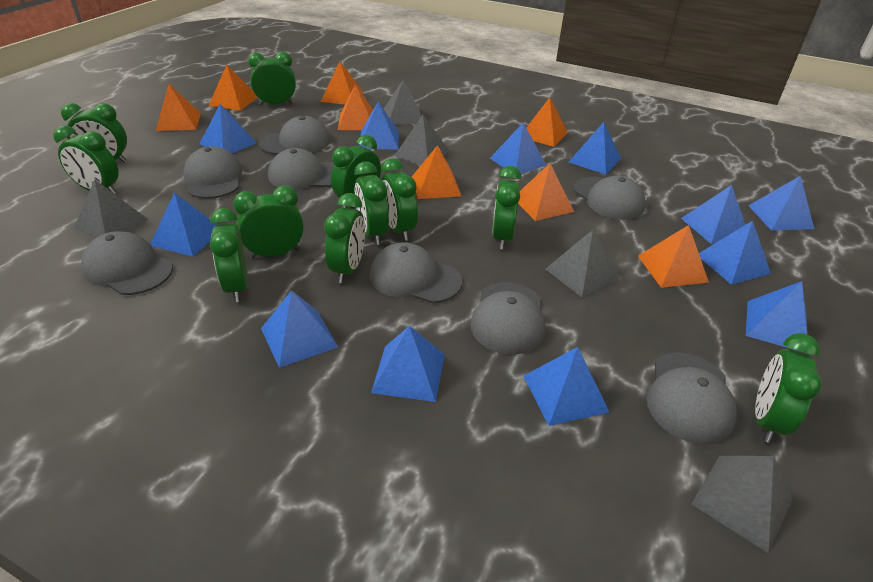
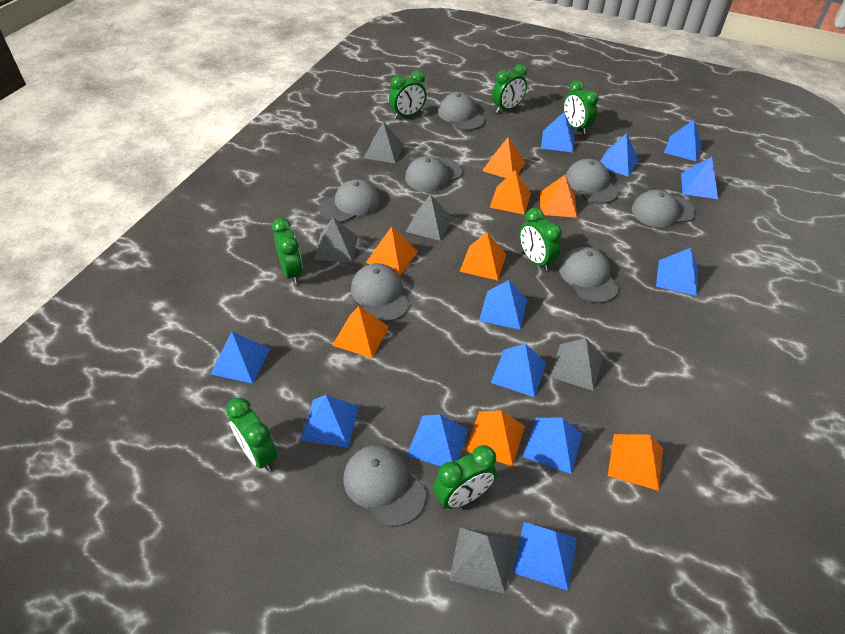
green clock: 11 -> 7

